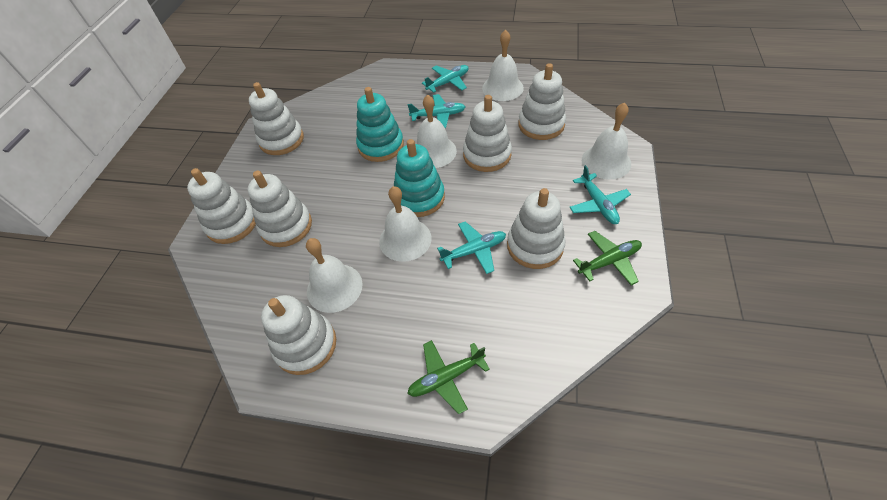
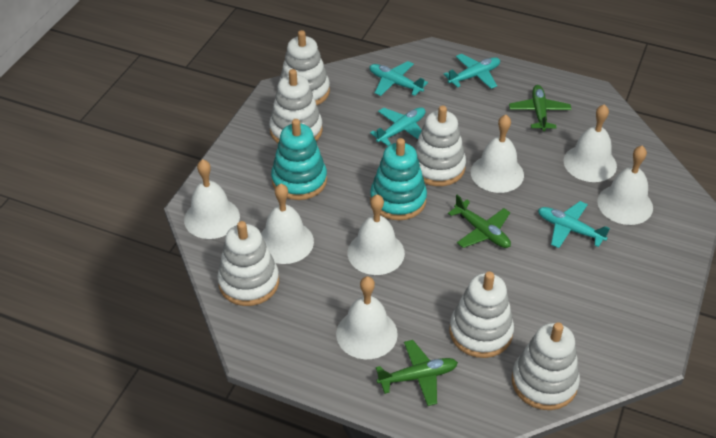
green plane: 2 -> 3
white bell: 5 -> 7
white stacking toy: 7 -> 6

